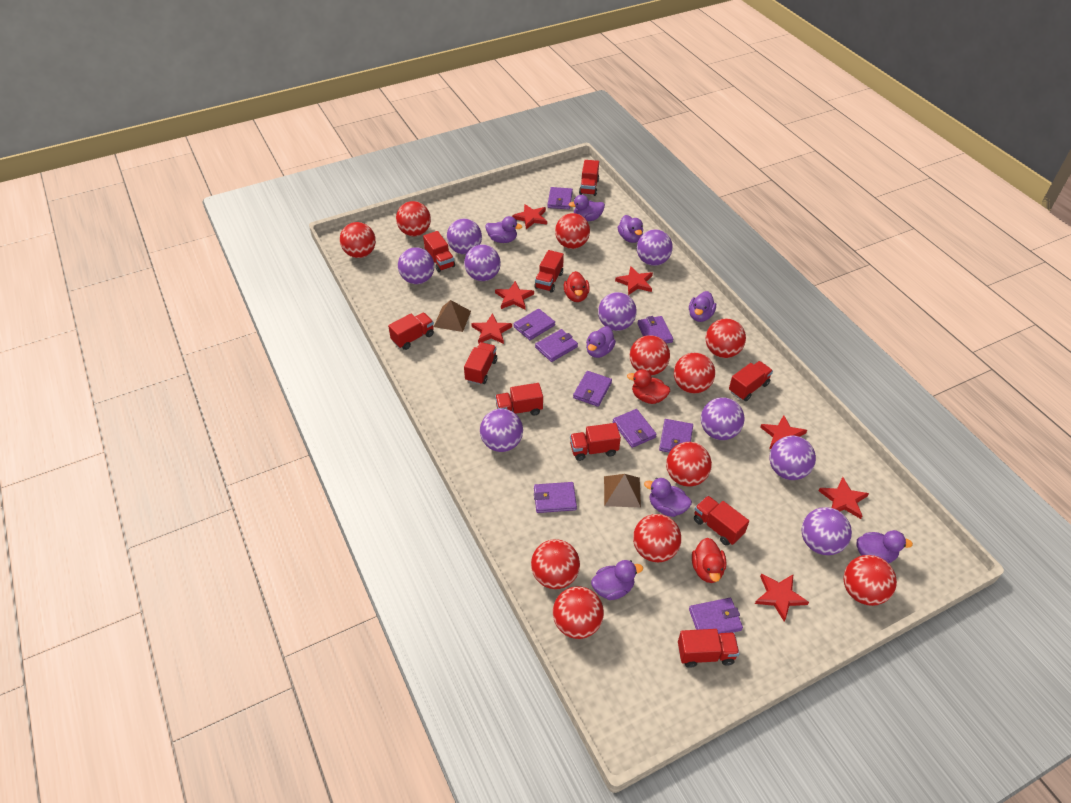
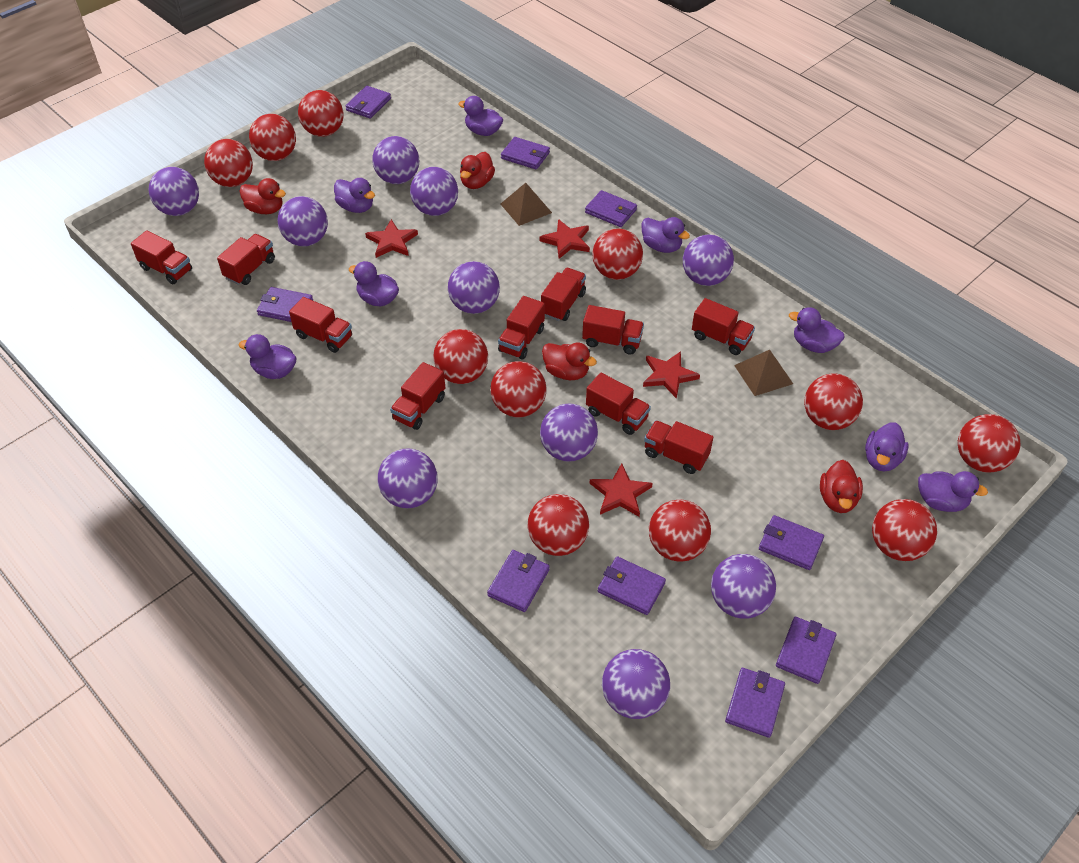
purple ball: 9 -> 10
red duck: 3 -> 4
red star: 7 -> 4

